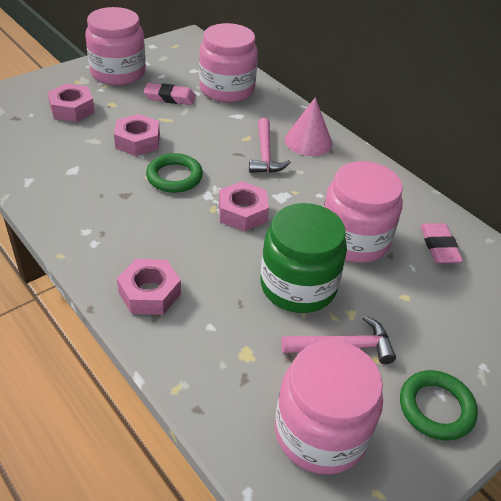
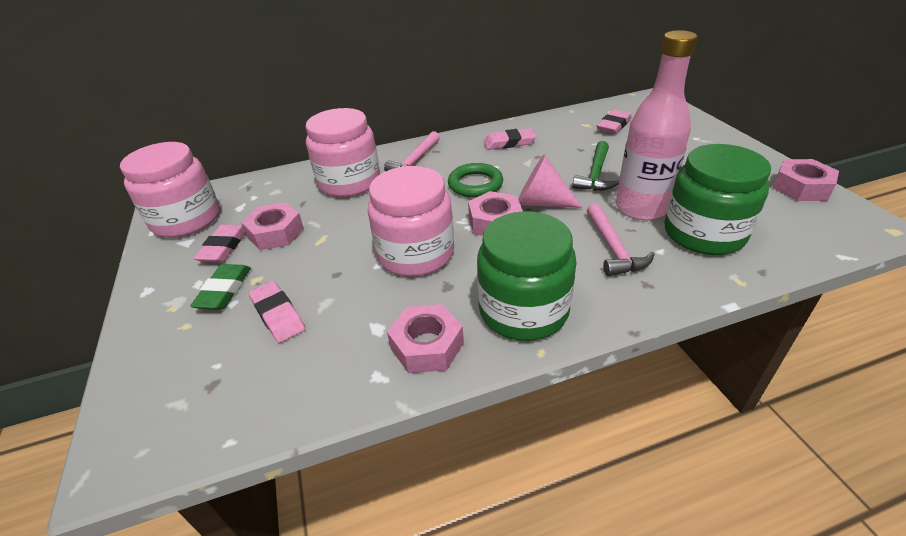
green eraser: 0 -> 1
green hammer: 0 -> 1
green jar: 1 -> 2
green ring: 2 -> 1
pink bottle: 0 -> 1
pink eraser: 2 -> 4
pink jar: 4 -> 3

